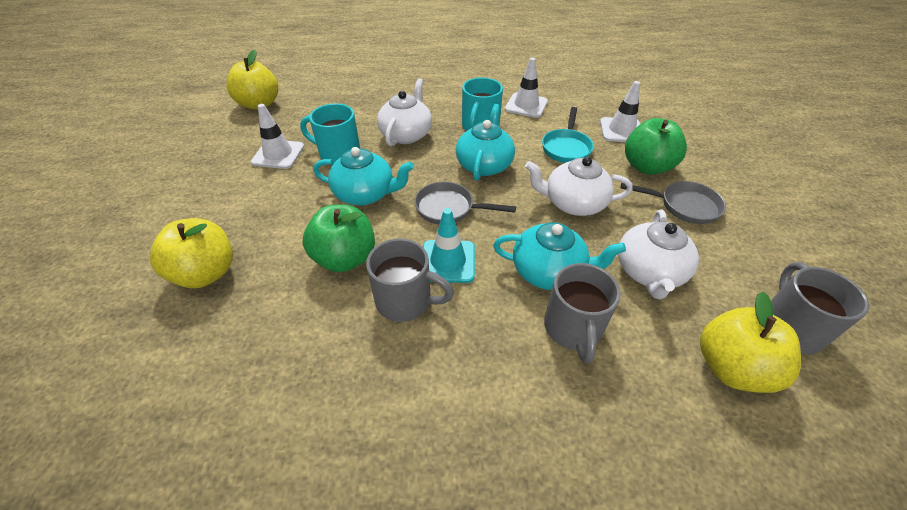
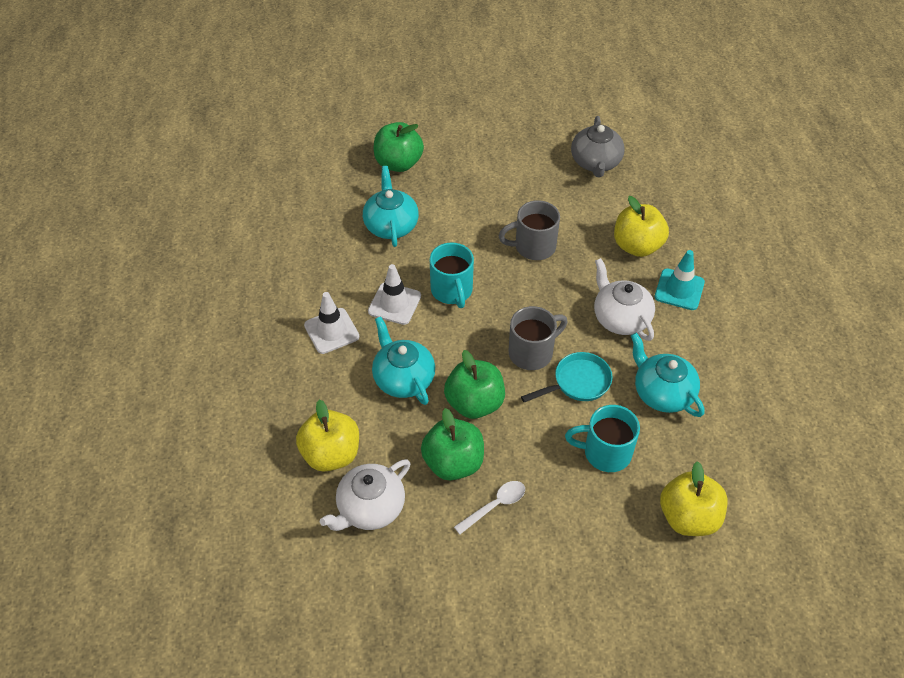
green apple: 2 -> 3
grey mug: 3 -> 2
grey pan: 2 -> 0
grey teapot: 0 -> 1
white spoon: 0 -> 1
white teapot: 3 -> 2
white traffic cone: 3 -> 2

